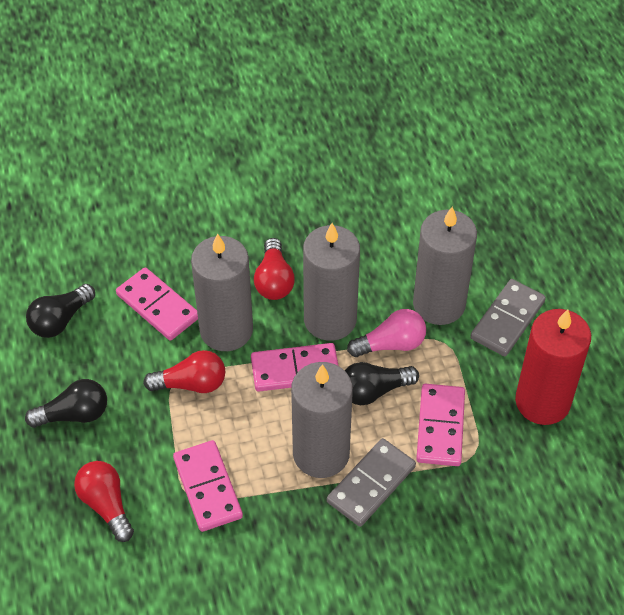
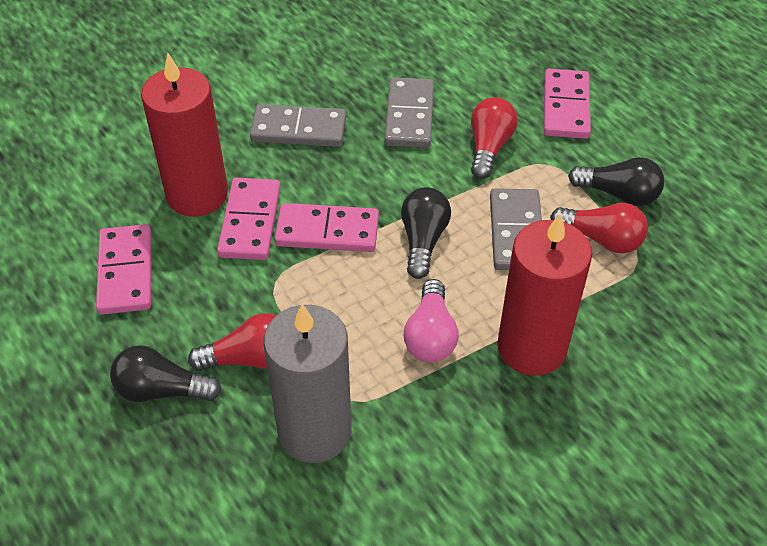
grey candle: 4 -> 1
grey domino: 2 -> 3
red candle: 1 -> 2

